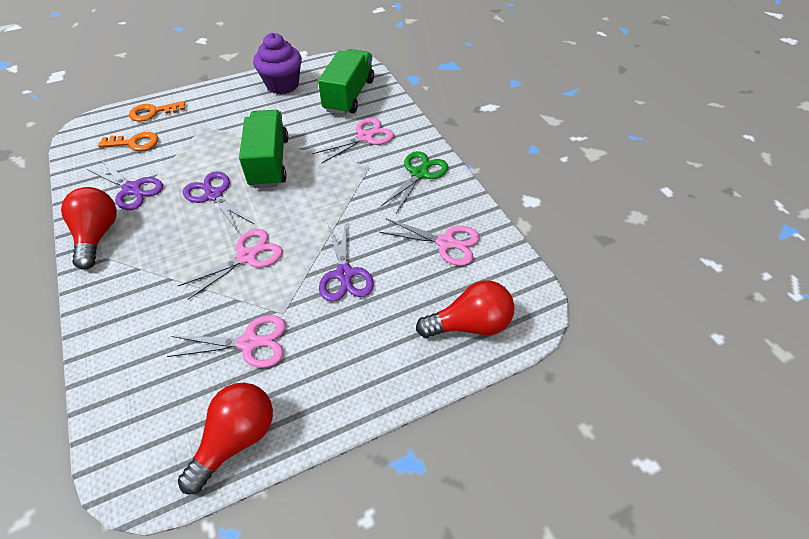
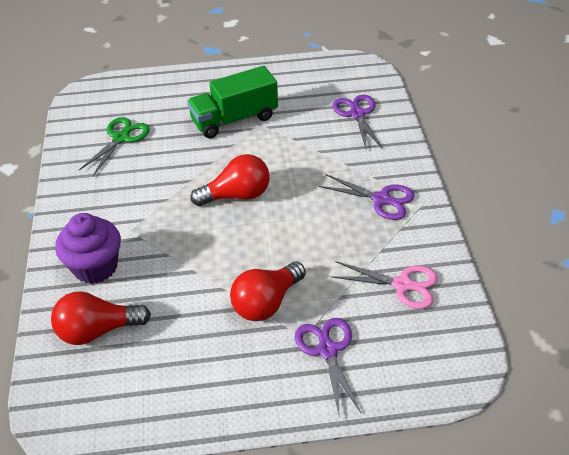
green truck: 2 -> 1
orange key: 2 -> 0
pink scissors: 4 -> 1

